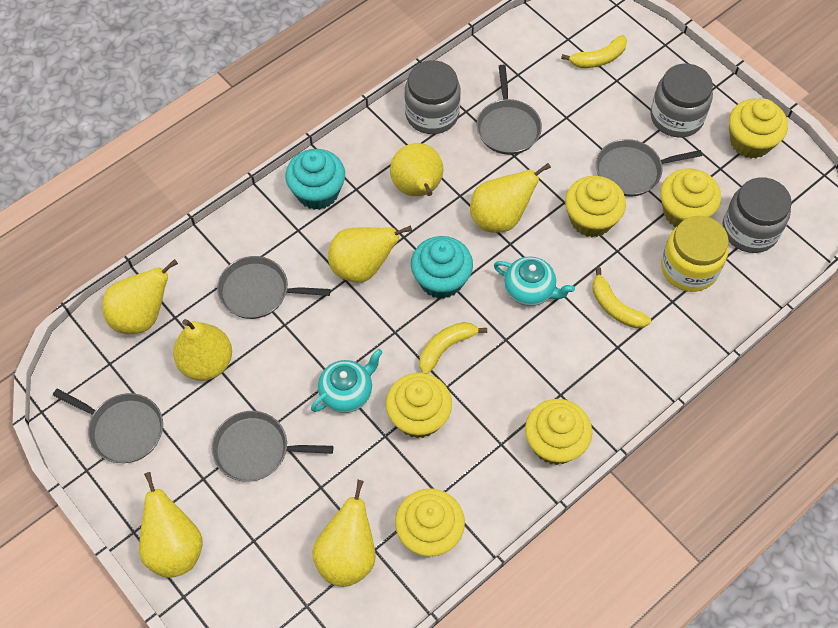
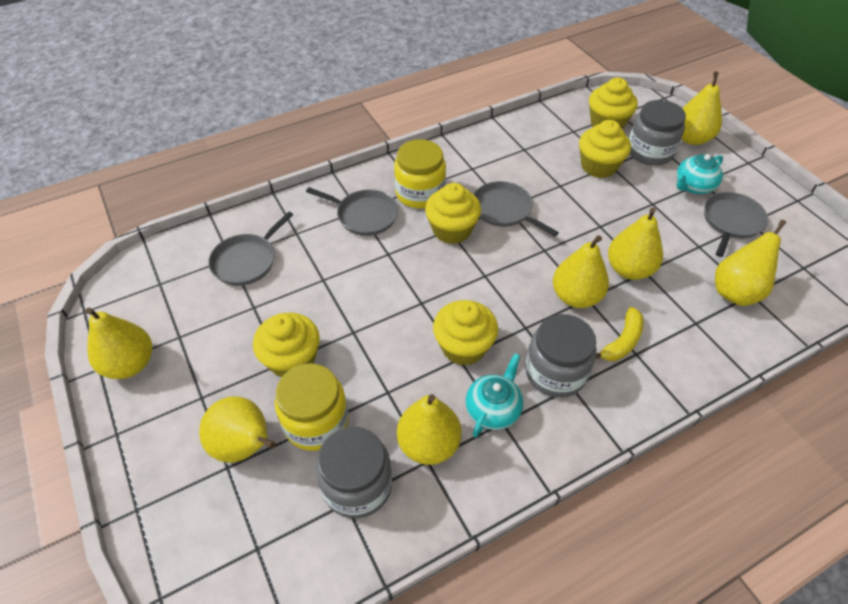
grey pan: 5 -> 4
turquoise cupcake: 2 -> 0
yellow banana: 3 -> 1
yellow cupcake: 6 -> 5
yellow jar: 1 -> 2

